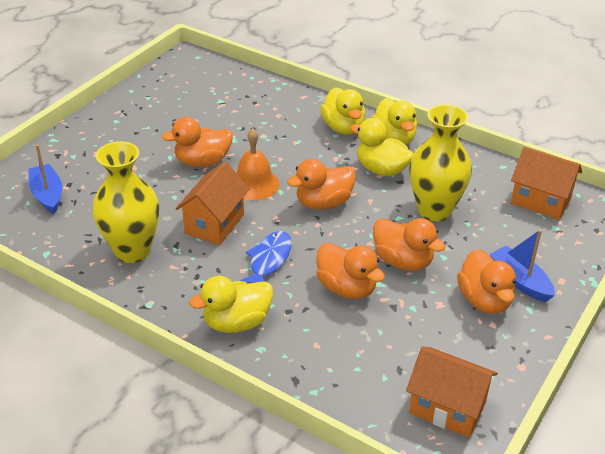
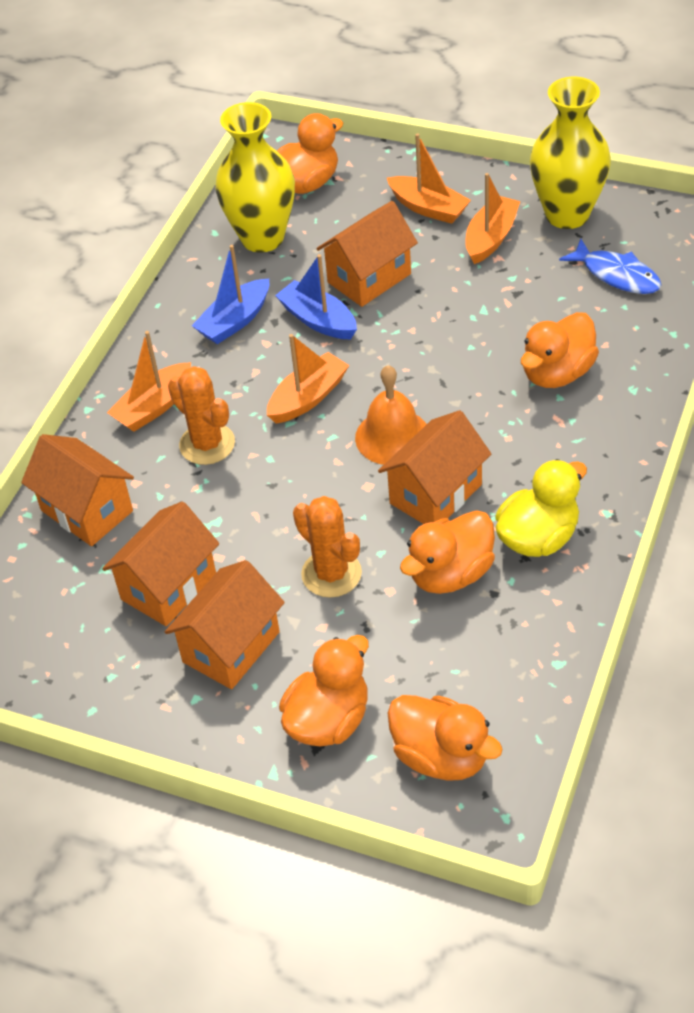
orange boat: 0 -> 4
orange cactus: 0 -> 2
orange house: 3 -> 5
yellow duck: 4 -> 1

